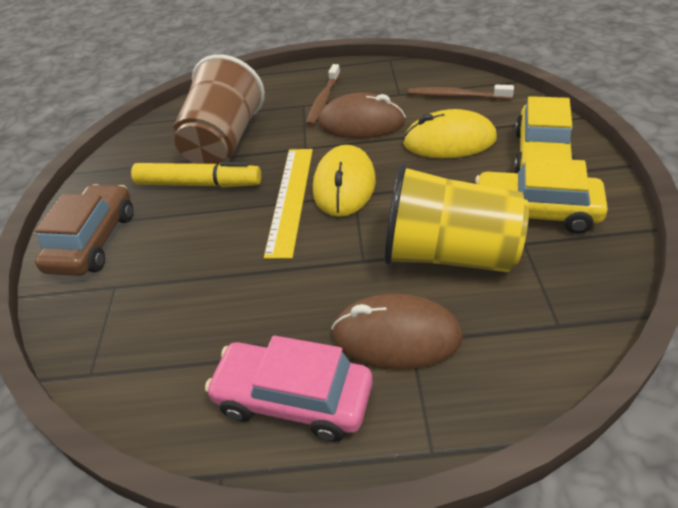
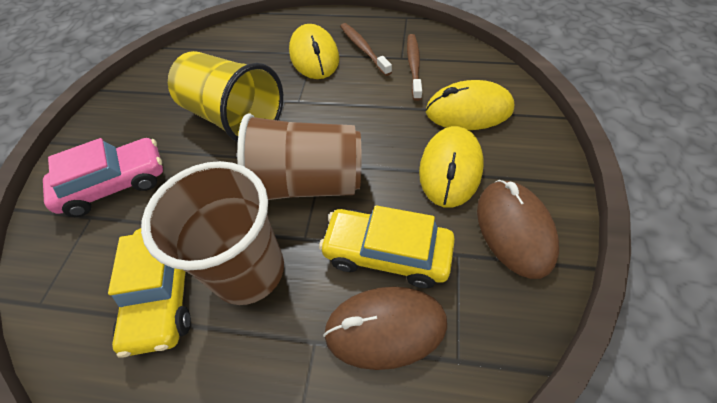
brown car: 1 -> 0
brown cup: 1 -> 2
yellow marker: 1 -> 0
yellow mouse: 2 -> 3
yellow ruler: 1 -> 0

